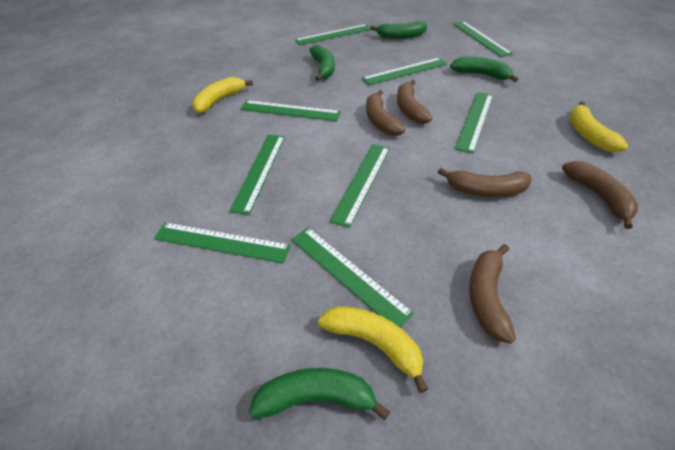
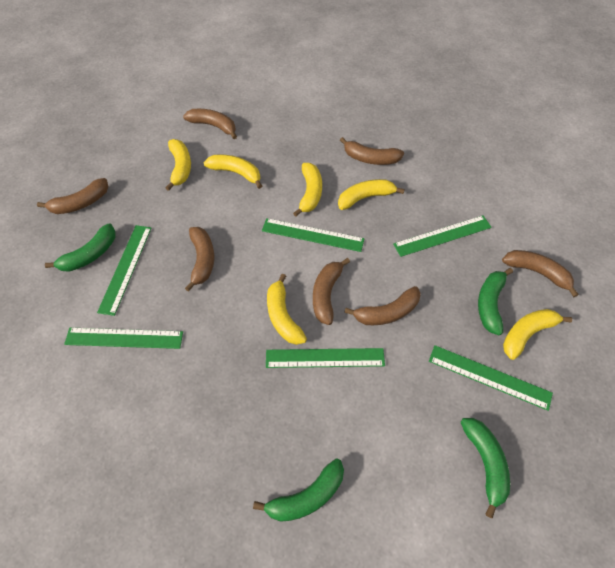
brown banana: 5 -> 7
green ruler: 9 -> 6
yellow banana: 3 -> 6

